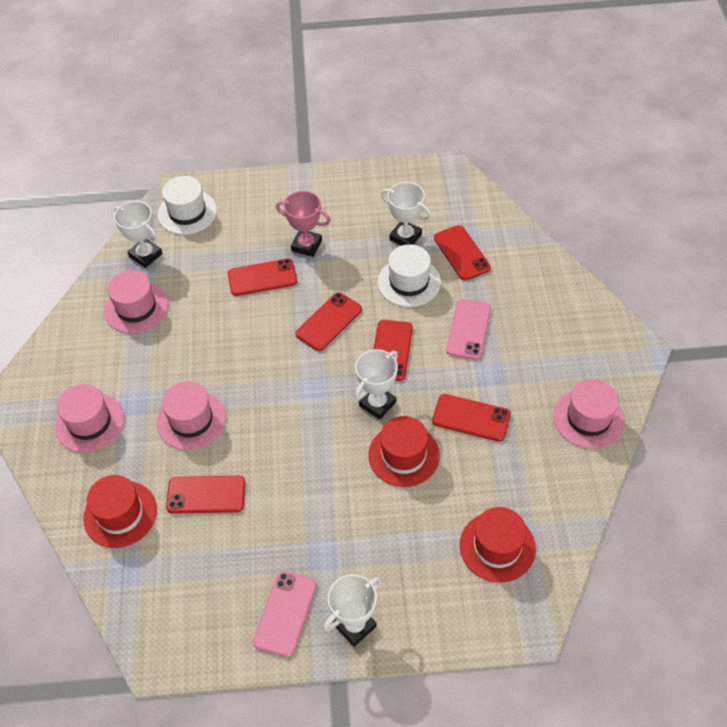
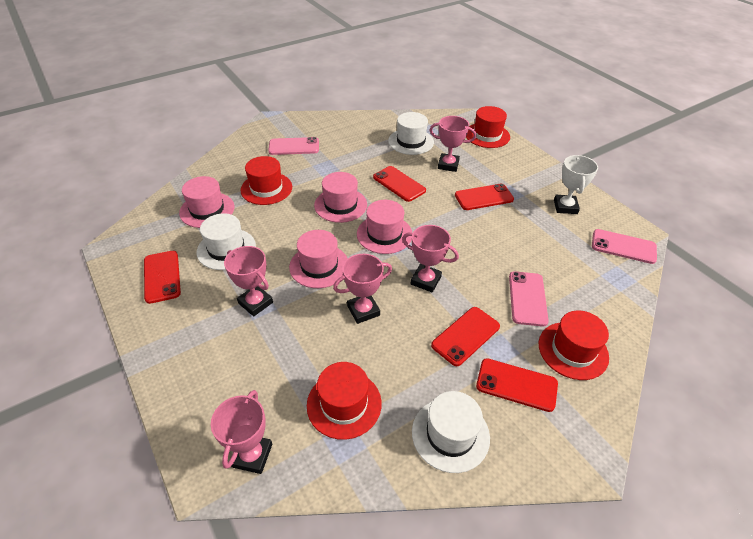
pink phone: 2 -> 3
pink trophy: 1 -> 5
red hat: 3 -> 4
red phone: 6 -> 5
white hat: 2 -> 3
white trophy: 4 -> 1

